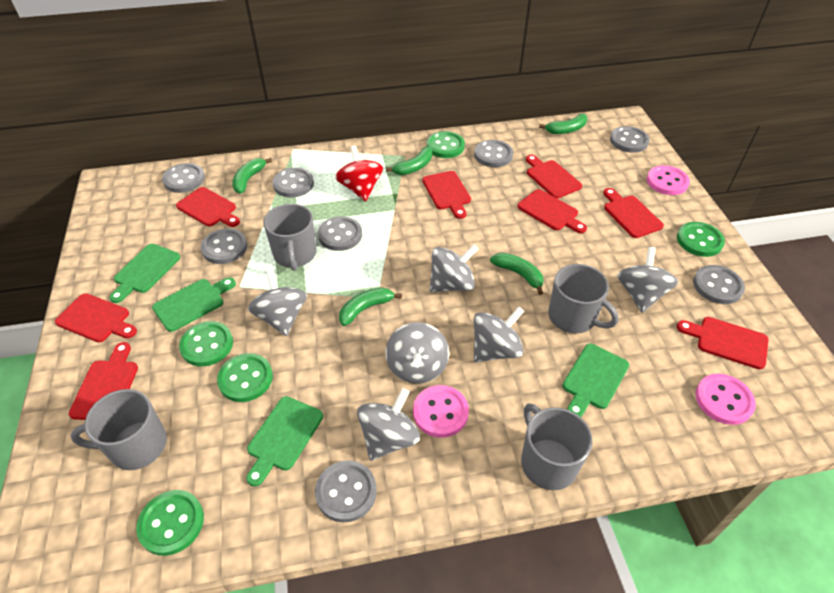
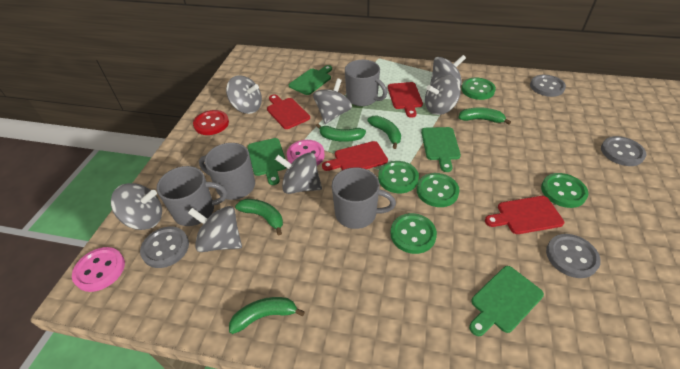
grey button: 8 -> 4
grey spinning top: 6 -> 7
pink button: 3 -> 2
red button: 0 -> 1
red cutting board: 8 -> 4
red spinning top: 1 -> 0

